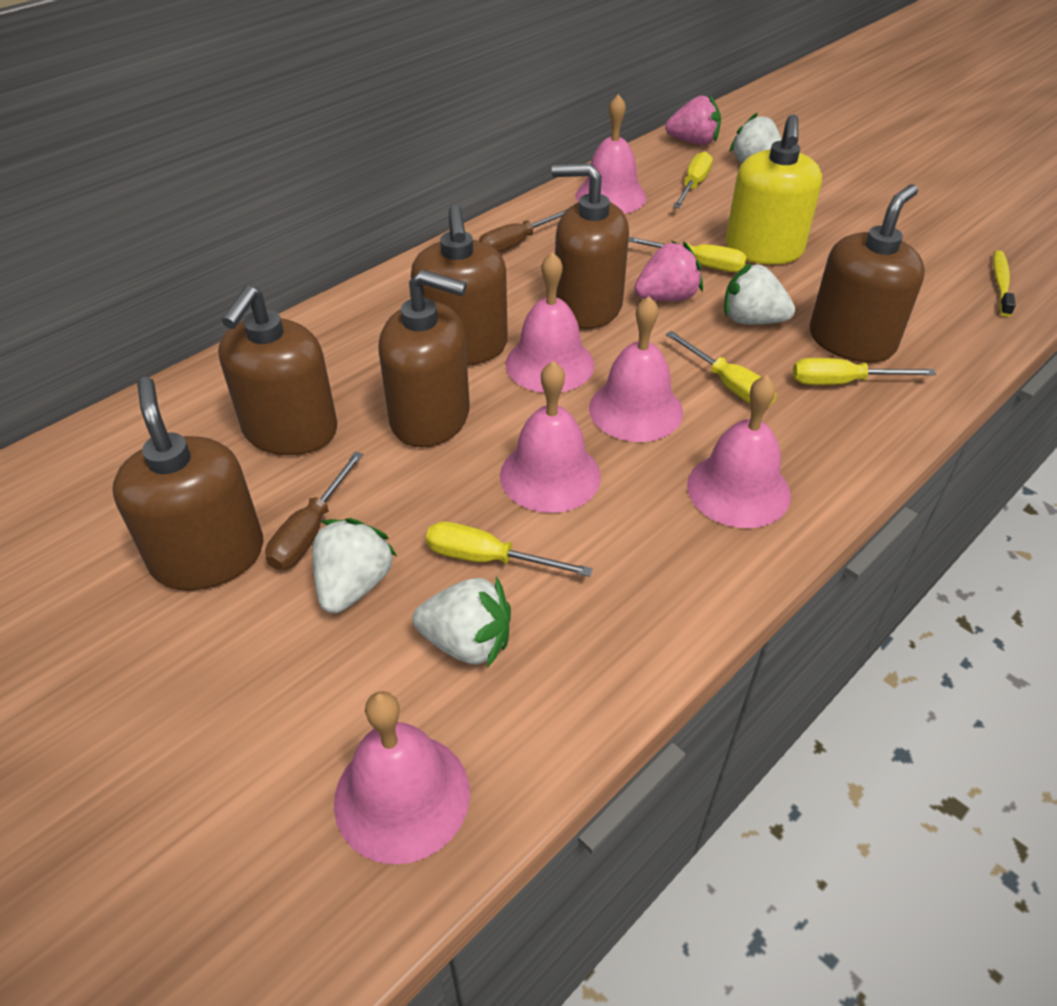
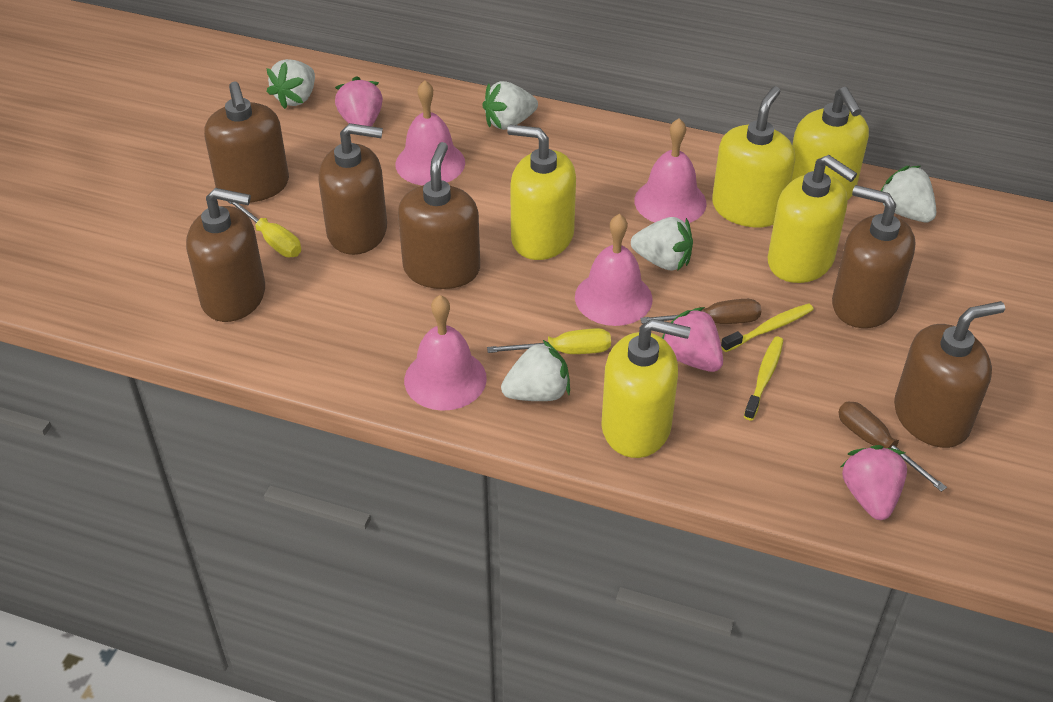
pink bell: 6 -> 4
pink strawberry: 2 -> 3
white strawberry: 4 -> 5
yellow screwdriver: 5 -> 2
yellow soap dispenser: 1 -> 5
yellow toothbrush: 1 -> 2

